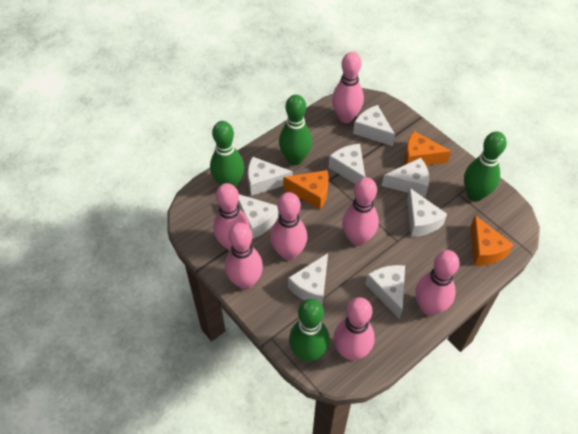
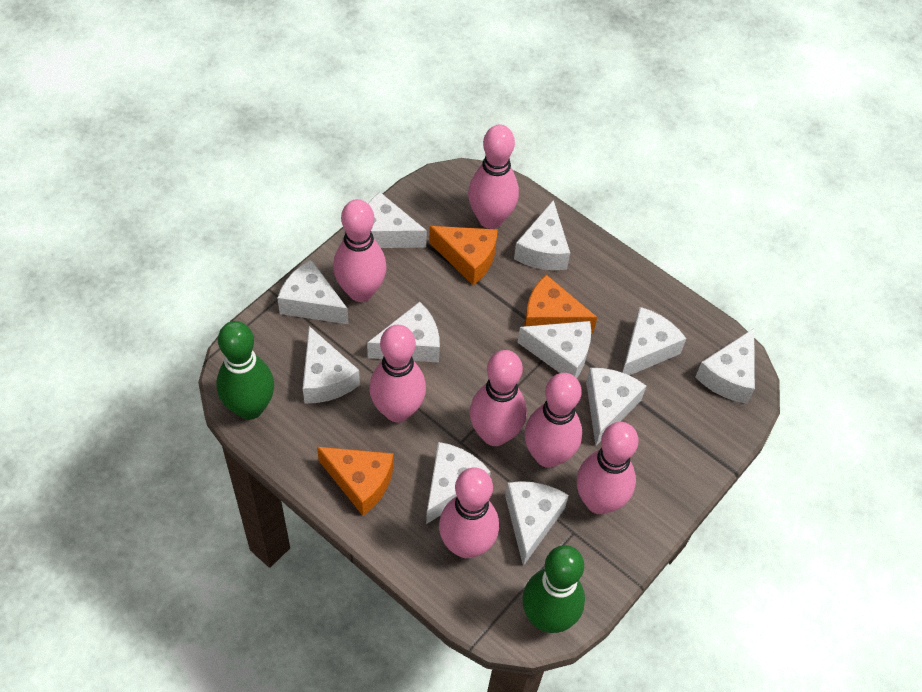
green bowling pin: 4 -> 2
white cheese: 8 -> 11

